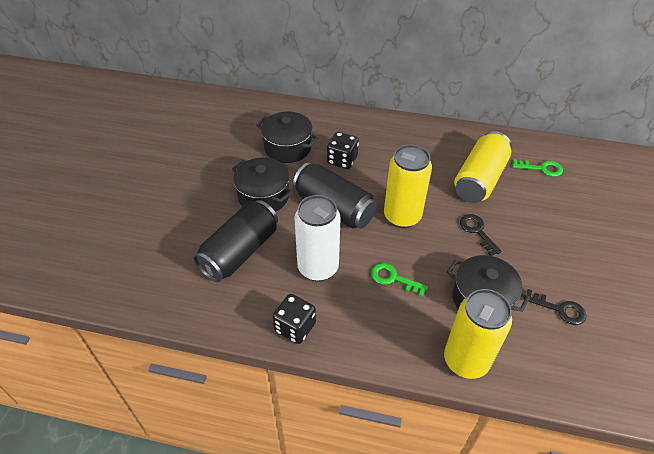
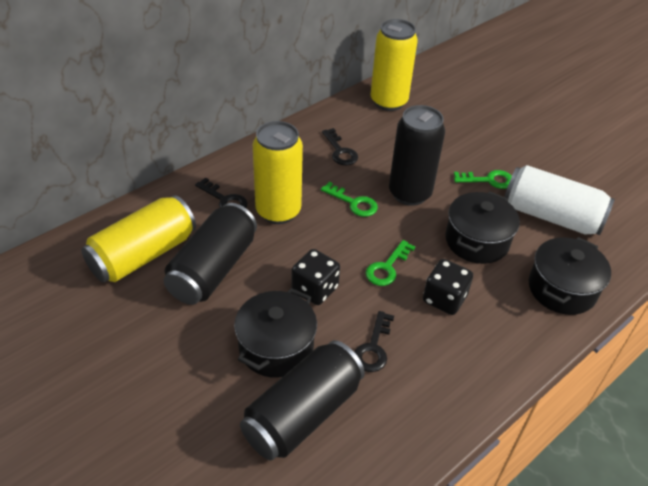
black can: 2 -> 3
black key: 2 -> 3
green key: 2 -> 3

